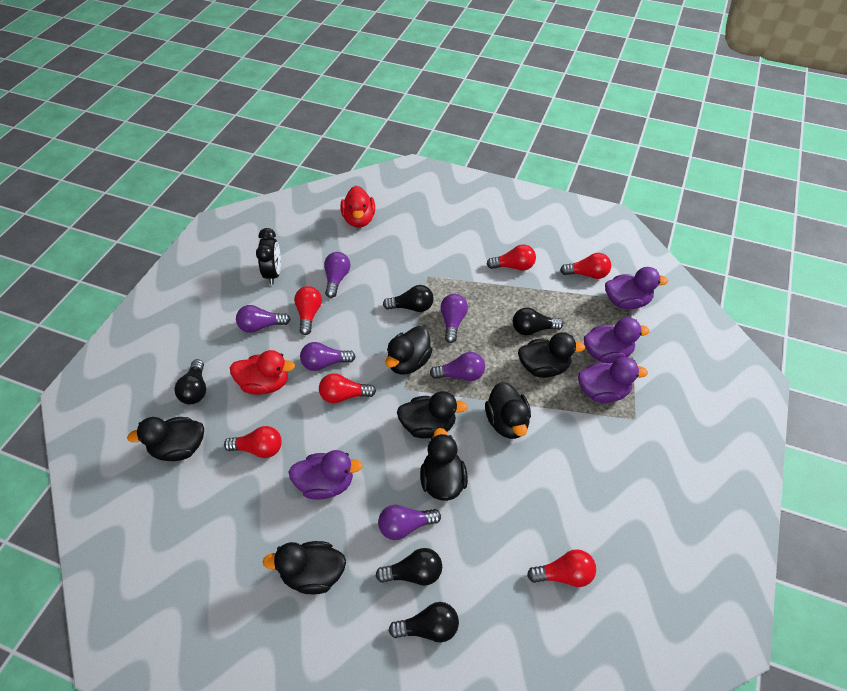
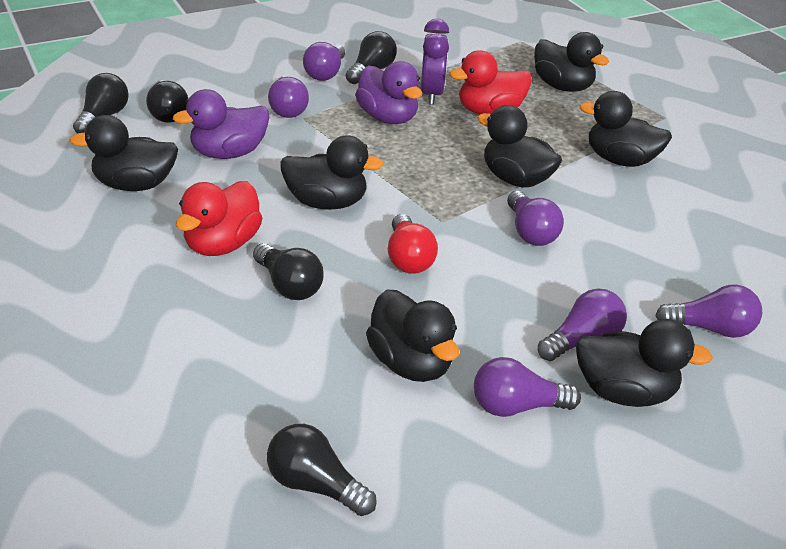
black clock: 1 -> 0
purple clock: 0 -> 1
purple duck: 4 -> 2
red light bulb: 6 -> 1

